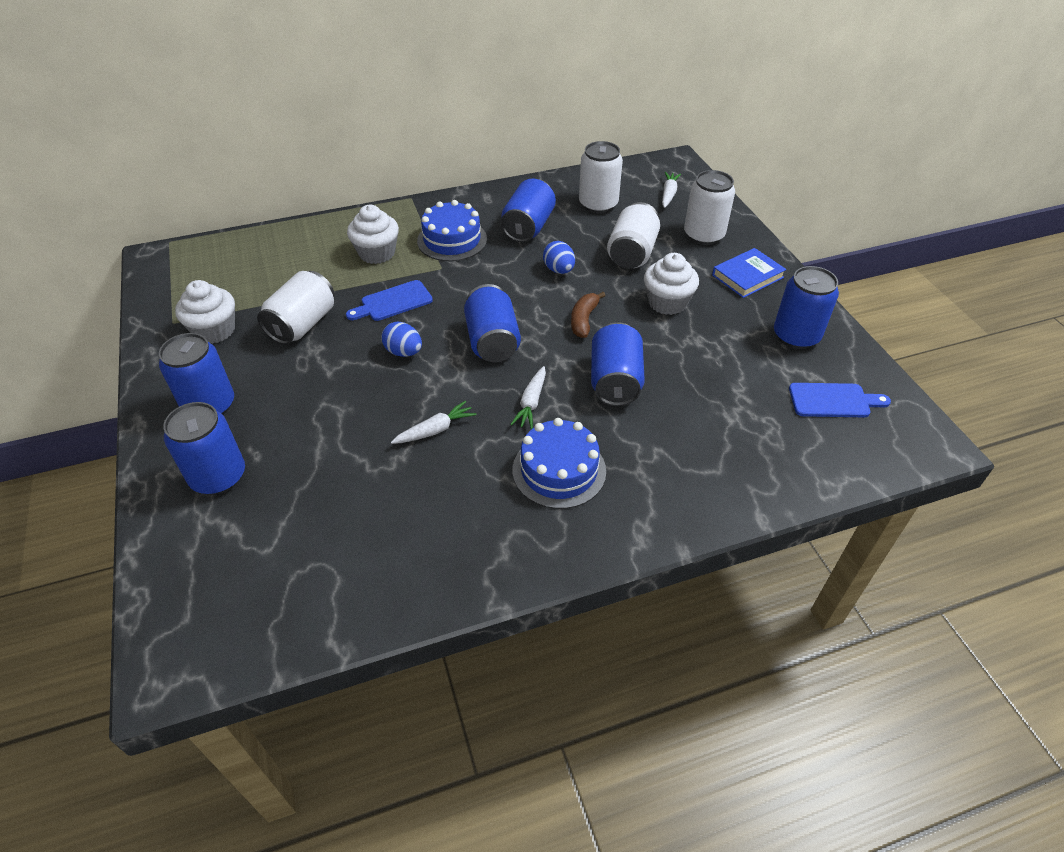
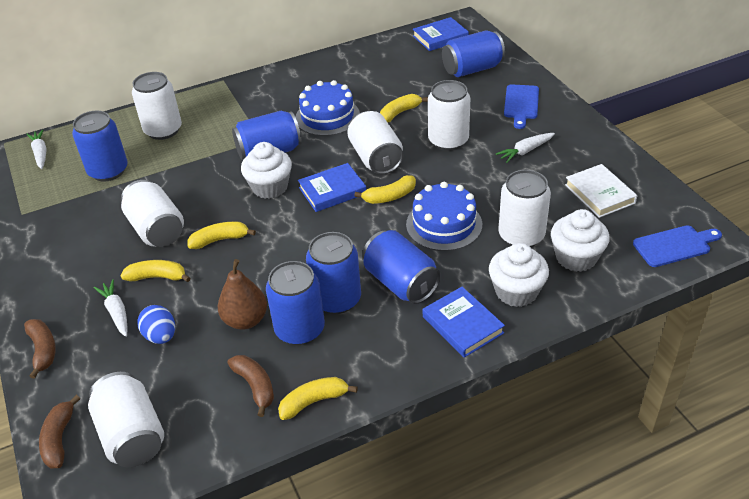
blue book: 1 -> 3
blue egg: 2 -> 1
brown banana: 1 -> 3
brown pear: 0 -> 1
white book: 0 -> 1
white can: 4 -> 6
yellow banana: 0 -> 5

